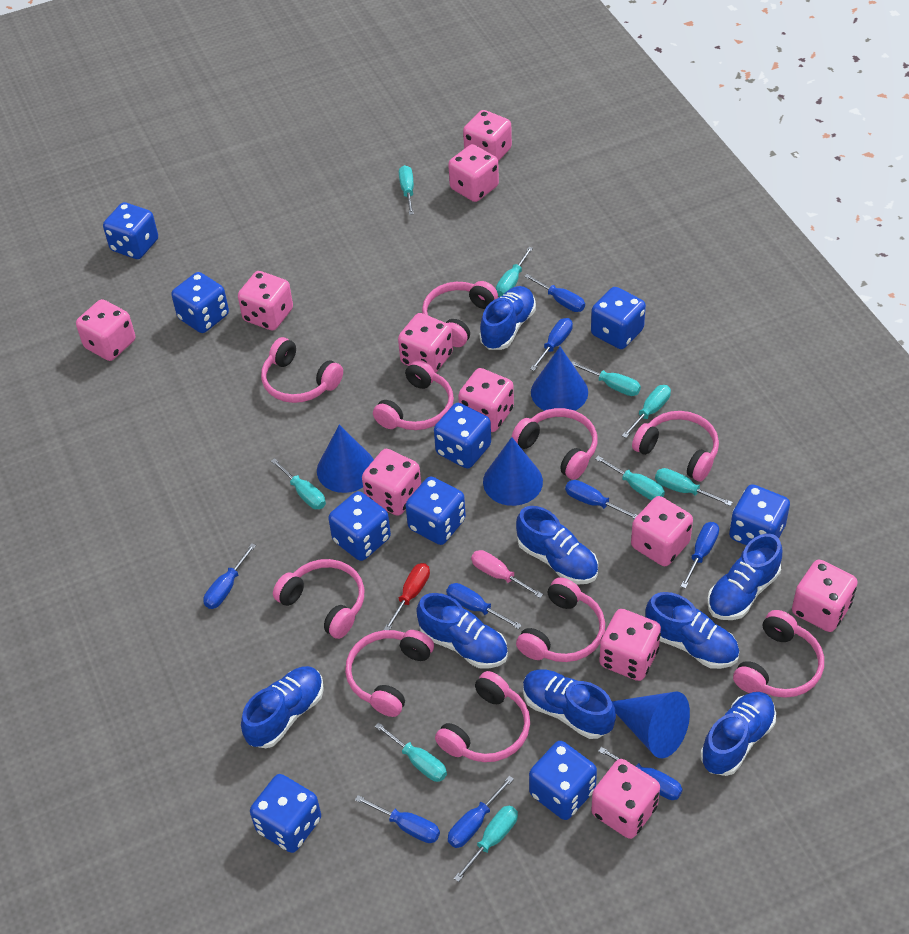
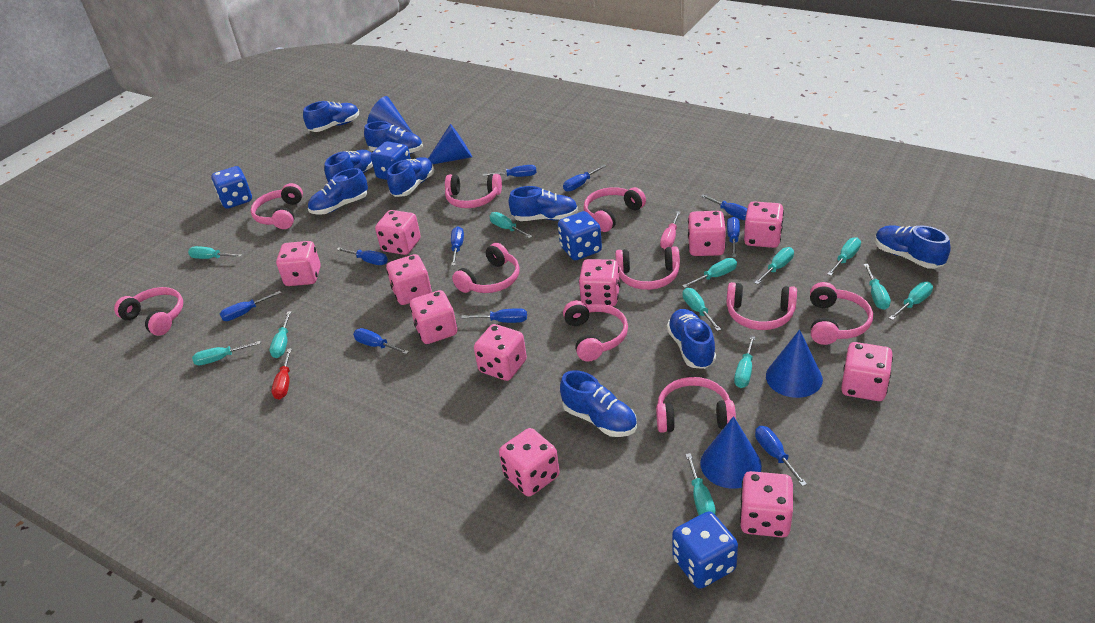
blue dice: 9 -> 4
blue screwdriver: 9 -> 10
blue shoe: 8 -> 9
turquoise screwdriver: 9 -> 12

